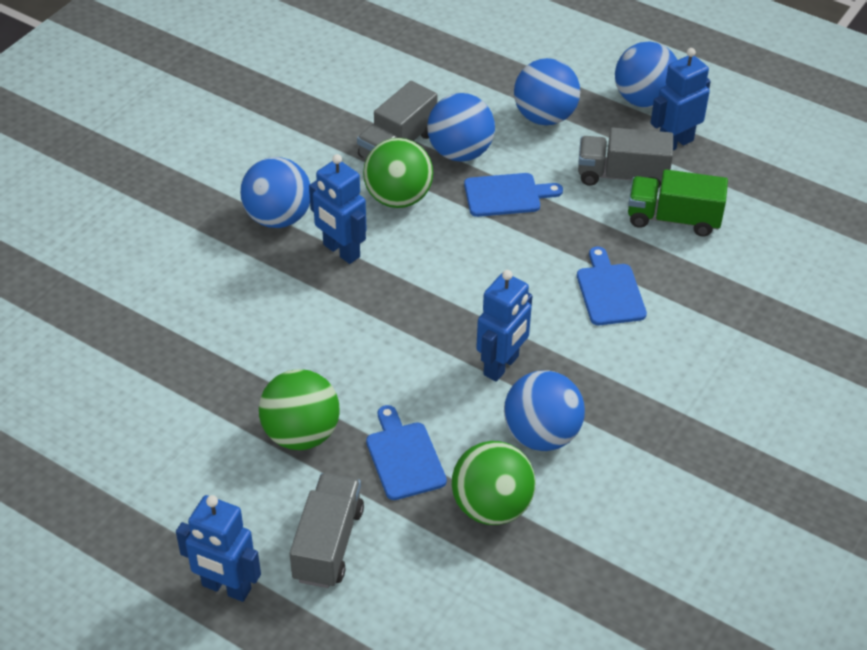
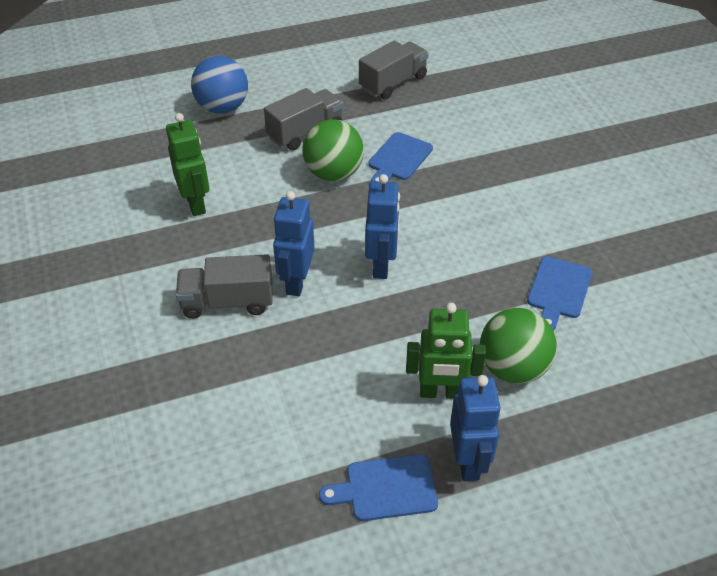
blue ball: 5 -> 1
blue robot: 4 -> 3
green ball: 3 -> 2
green robot: 0 -> 2
green truck: 1 -> 0

